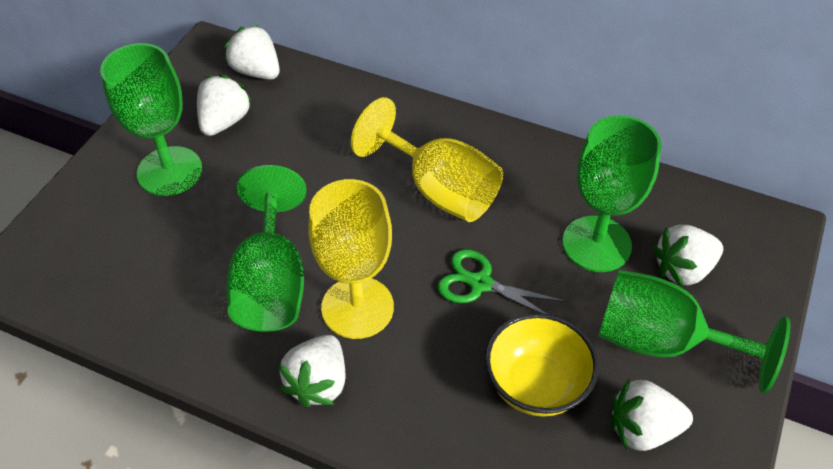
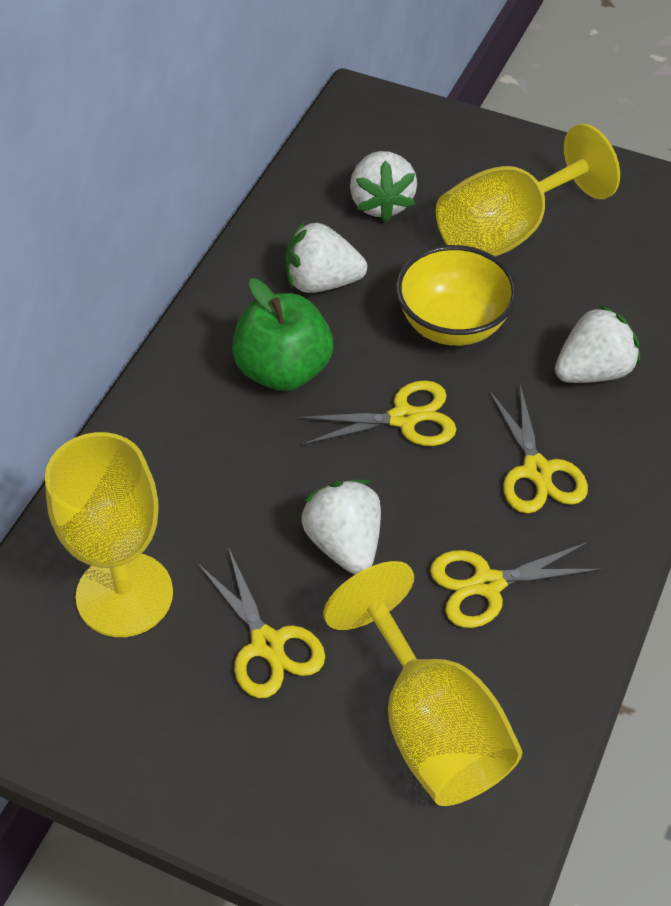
green apple: 0 -> 1
green goblet: 4 -> 0
green scissors: 1 -> 0
white strawberry: 5 -> 4
yellow goblet: 2 -> 3
yellow scissors: 0 -> 4

